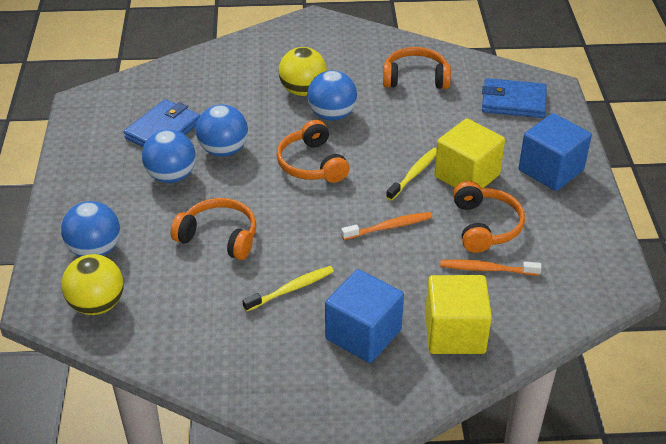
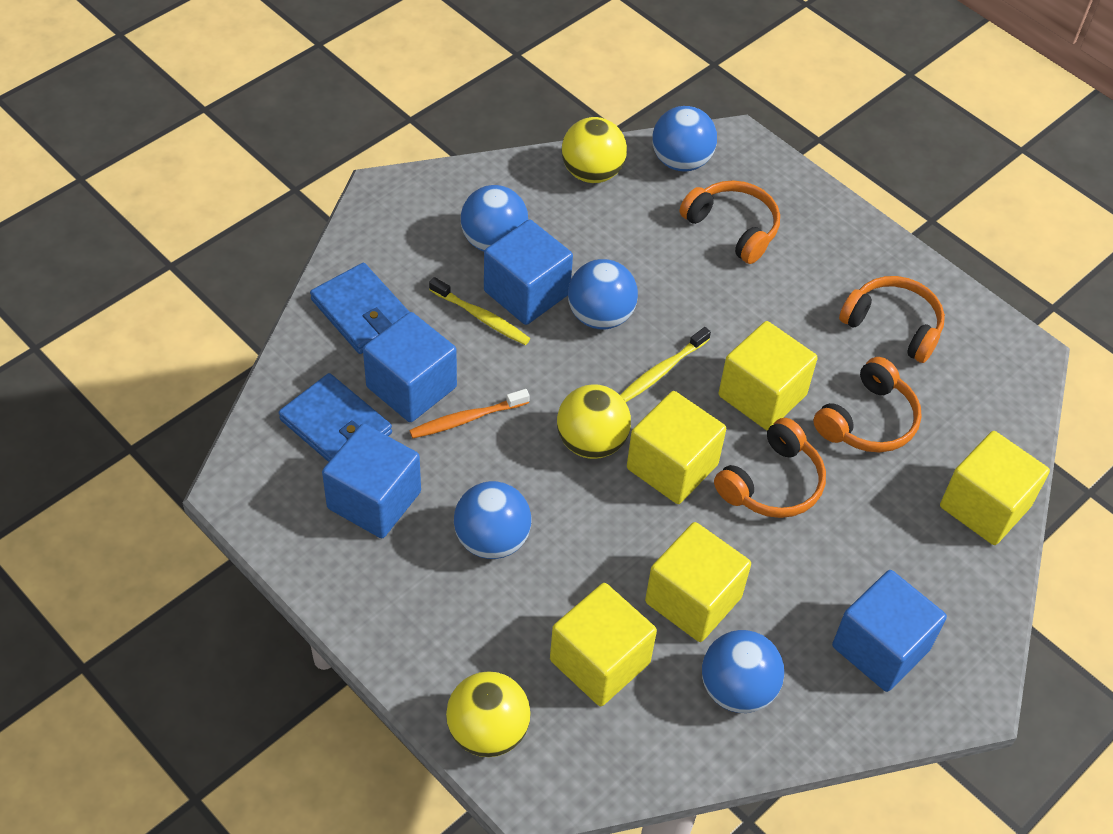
blue ball: 4 -> 5
blue cube: 2 -> 4
orange toothbrush: 2 -> 1
yellow ball: 2 -> 3
yellow cube: 2 -> 5

